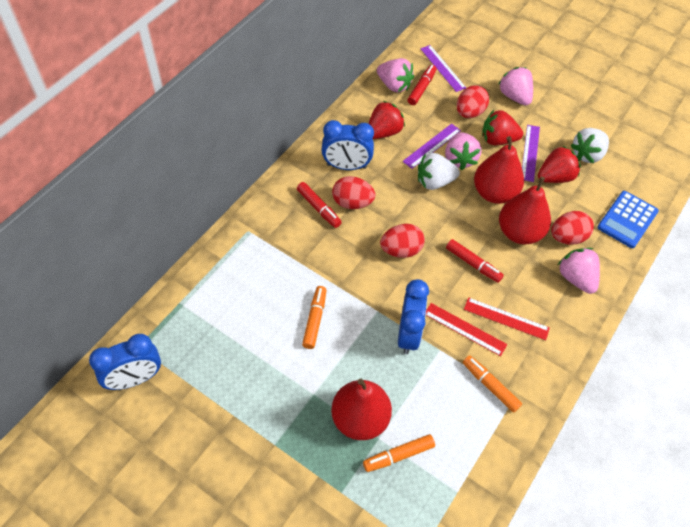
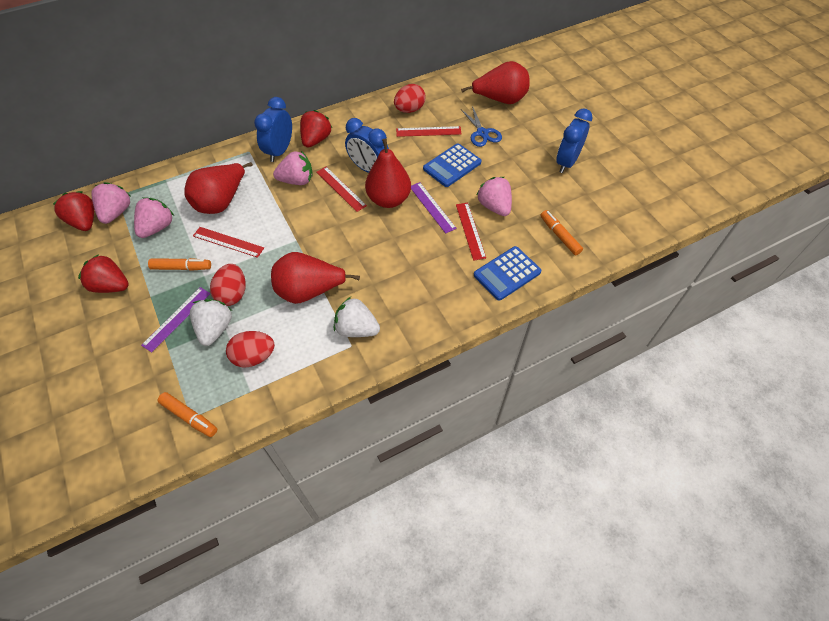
blue calculator: 1 -> 2
blue scissors: 0 -> 1
purple ruler: 3 -> 2
red egg: 4 -> 3
red marker: 3 -> 0
red pear: 3 -> 4
red ruler: 2 -> 4

